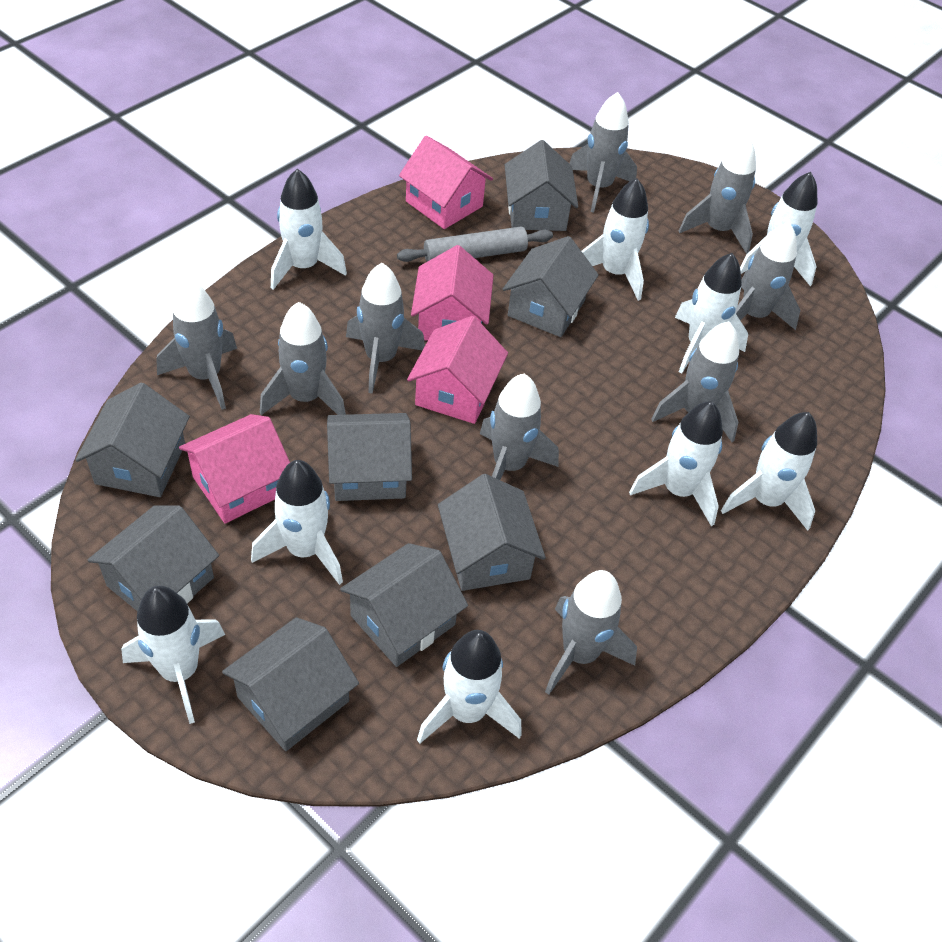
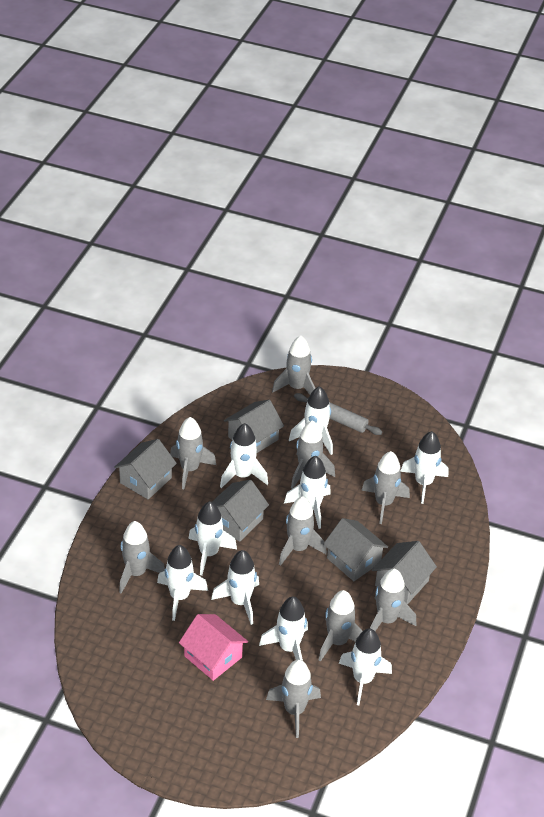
grey house: 8 -> 5
pink house: 4 -> 1

